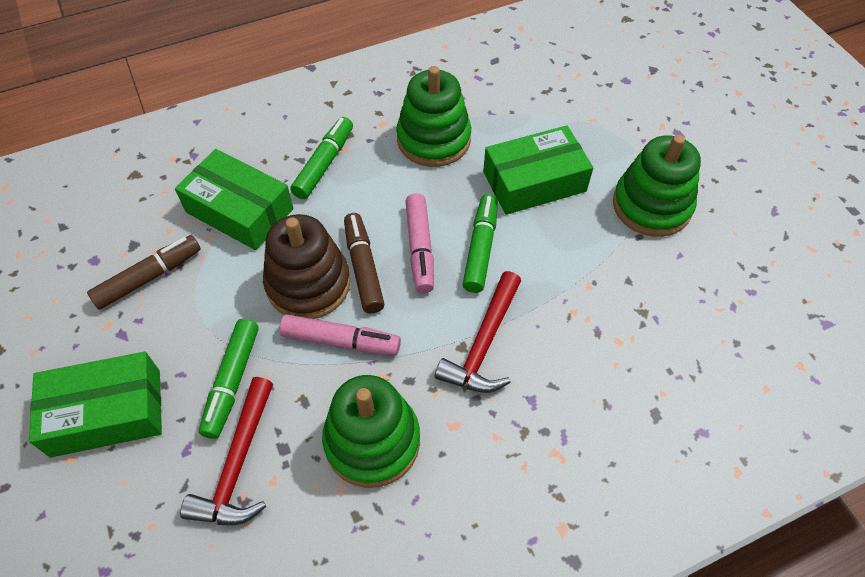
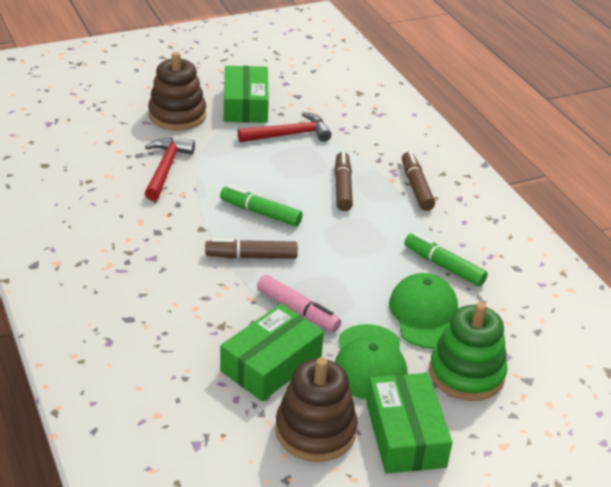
brown marker: 2 -> 3
brown stacking toy: 1 -> 2
green cap: 0 -> 2
green marker: 3 -> 2
green stacking toy: 3 -> 1
pink marker: 2 -> 1

